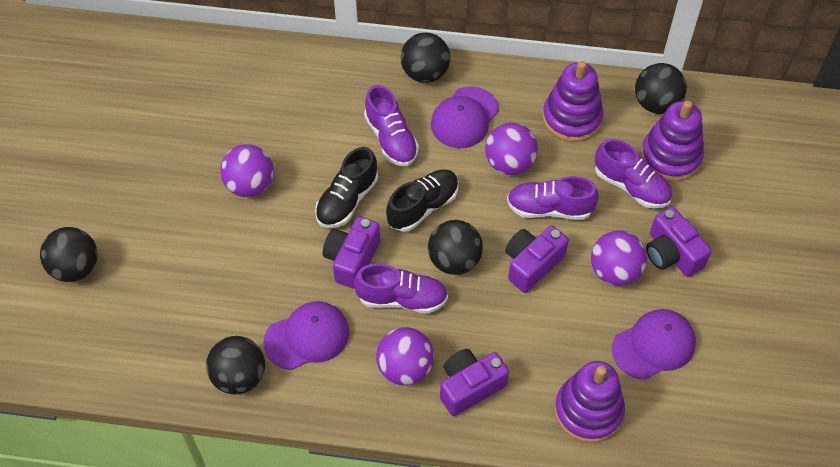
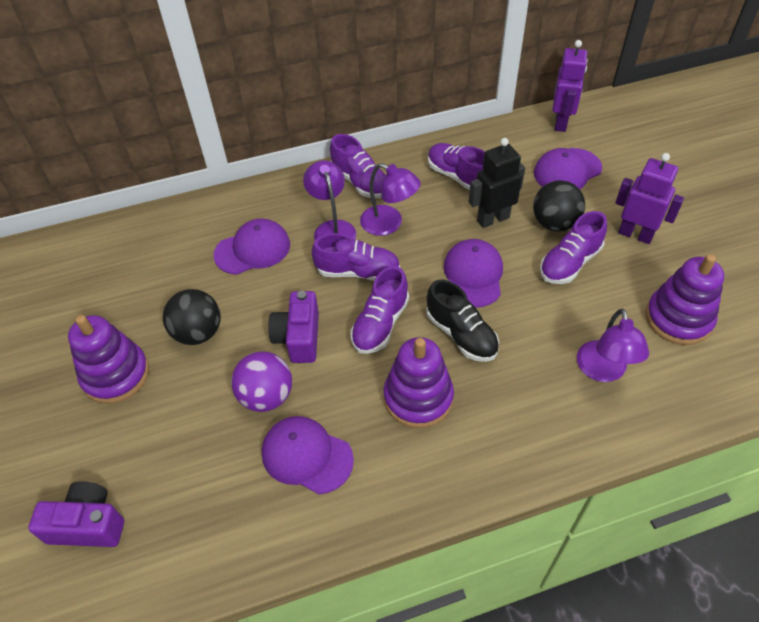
black ball: 5 -> 2
black robot: 0 -> 1
black shoe: 2 -> 1
purple ball: 4 -> 1
purple camera: 4 -> 2
purple cap: 3 -> 4
purple lamp: 0 -> 3
purple robot: 0 -> 2
purple shoe: 4 -> 5

